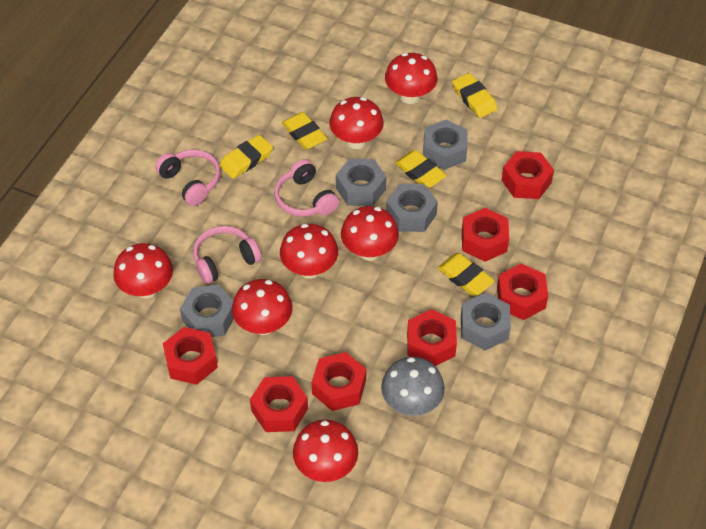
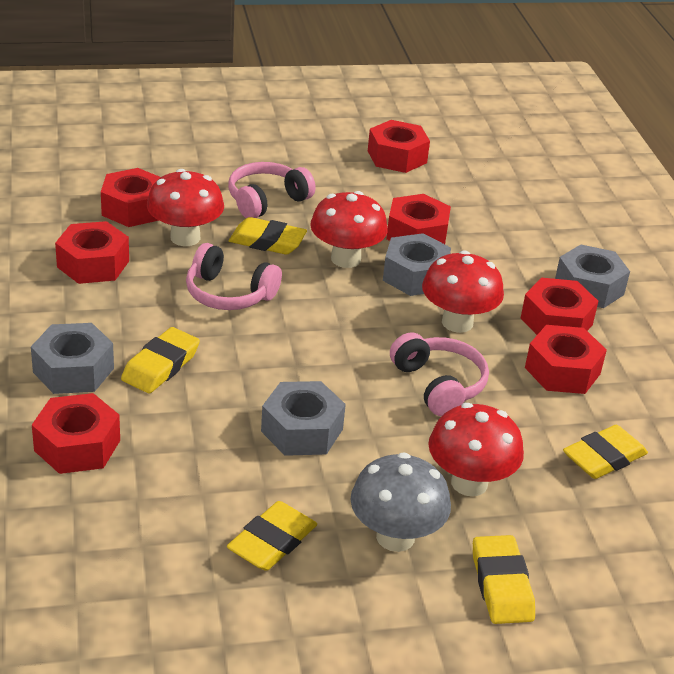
grey nut: 5 -> 4
red mushroom: 7 -> 4

